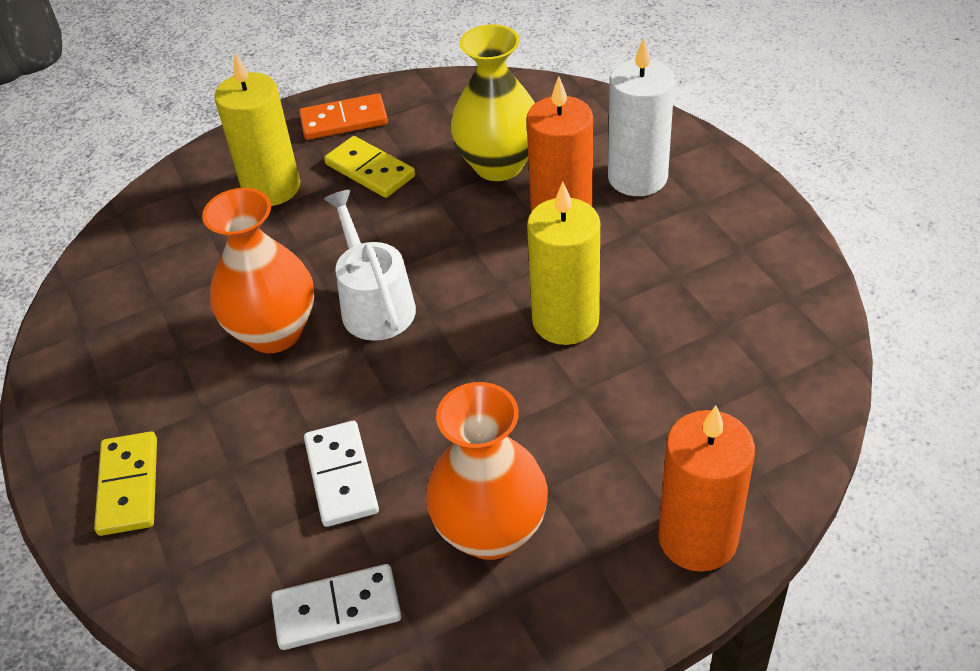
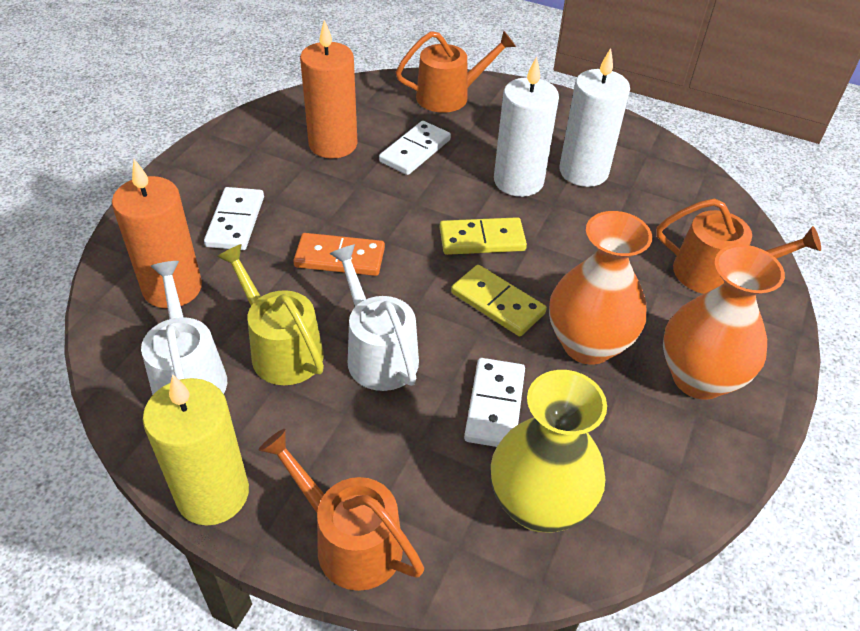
orange watering can: 0 -> 3
white candle: 1 -> 2
white domino: 2 -> 3
white watering can: 1 -> 2
yellow candle: 2 -> 1
yellow watering can: 0 -> 1

